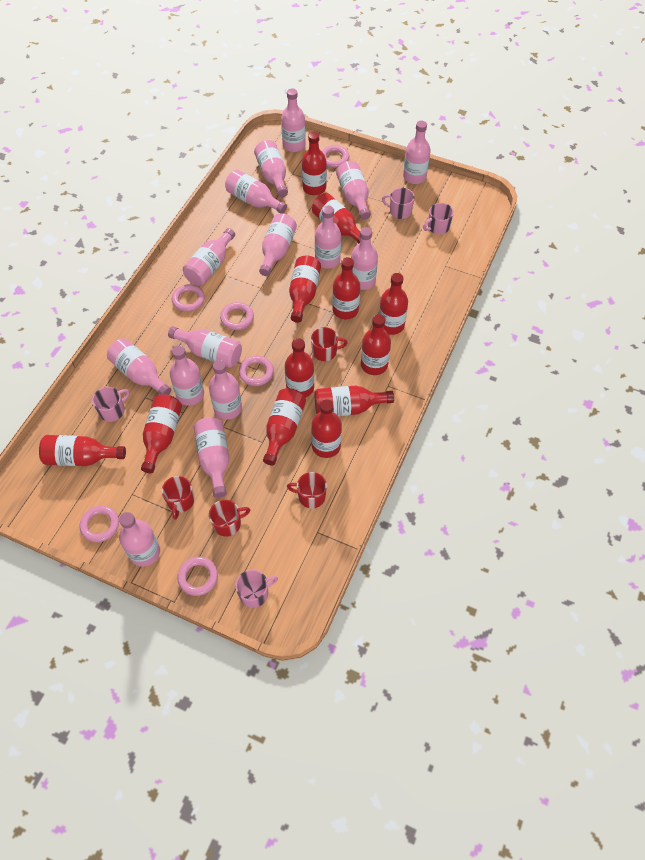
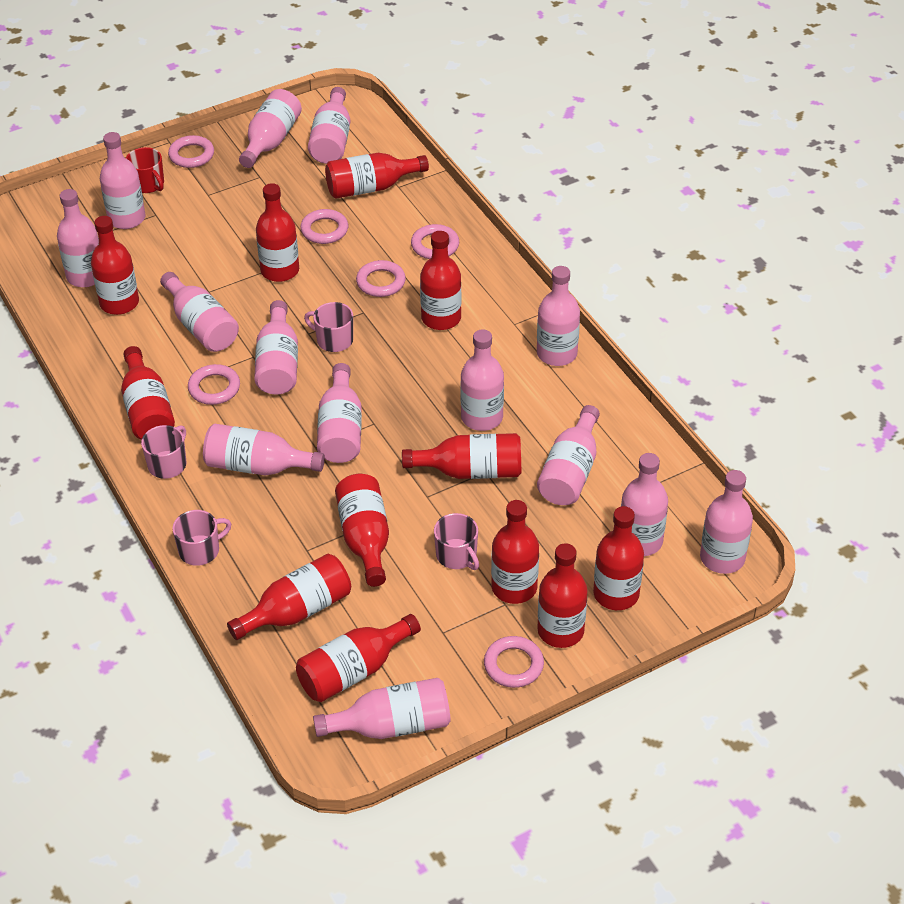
pink bottle: 15 -> 14
red mug: 4 -> 1

